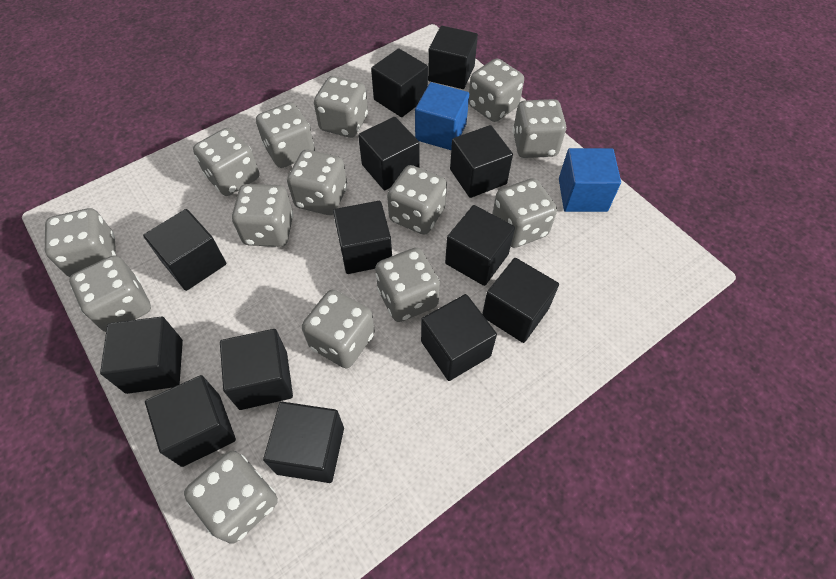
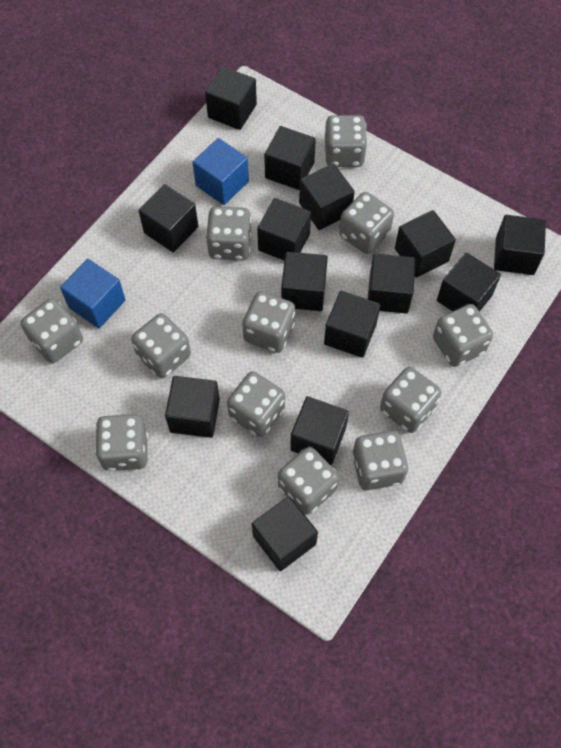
black cube: 13 -> 14
grey dice: 14 -> 12

